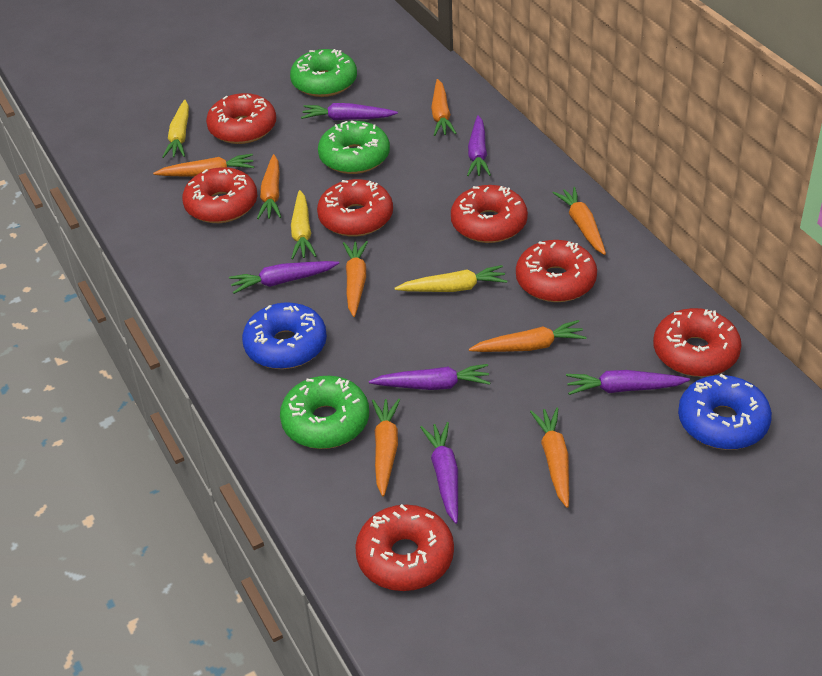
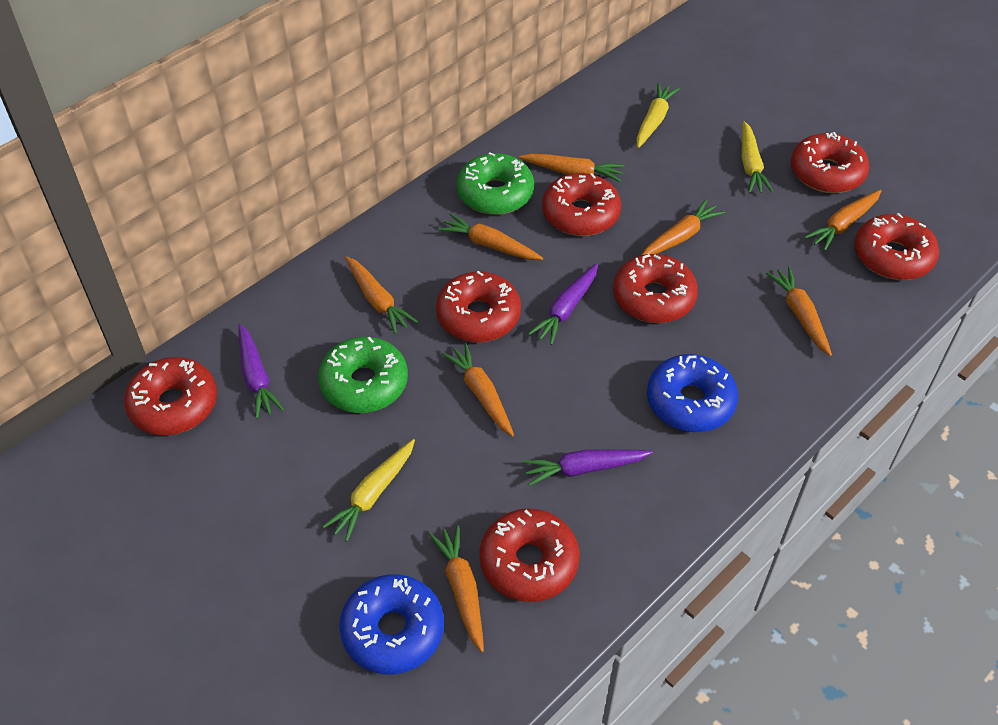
green donut: 3 -> 2
purple carrot: 6 -> 3

